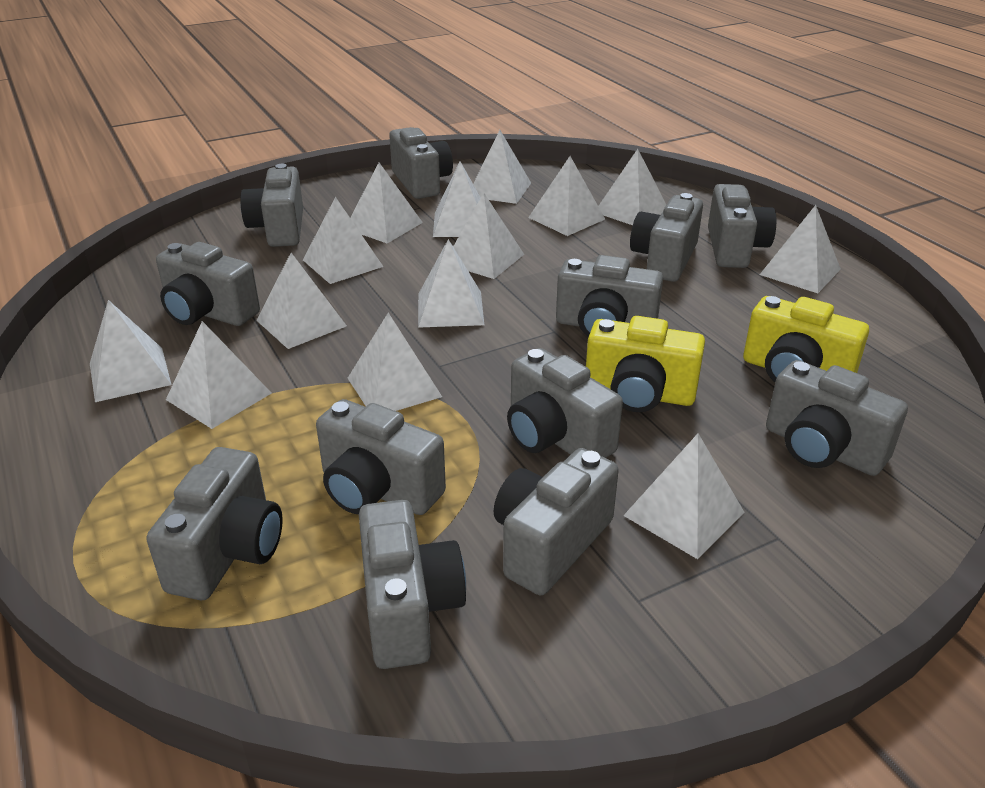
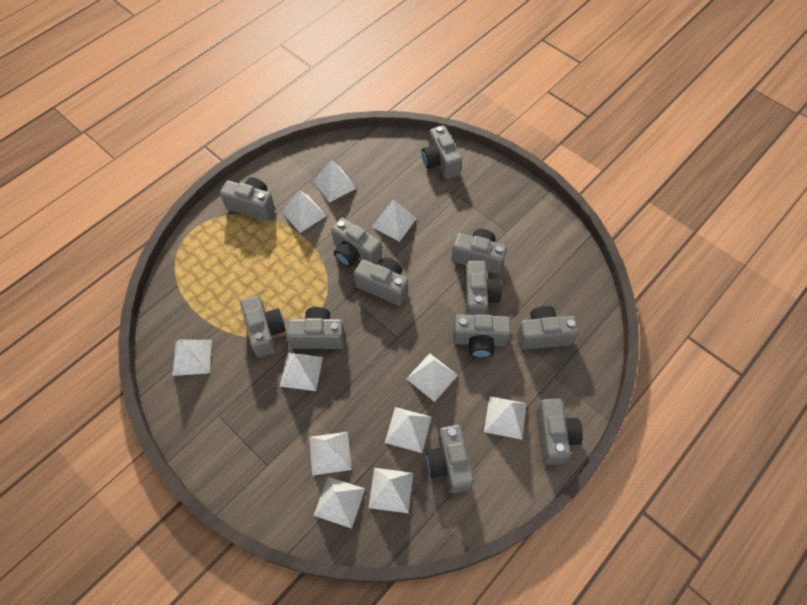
white pyramid: 14 -> 11
yellow camera: 2 -> 0

